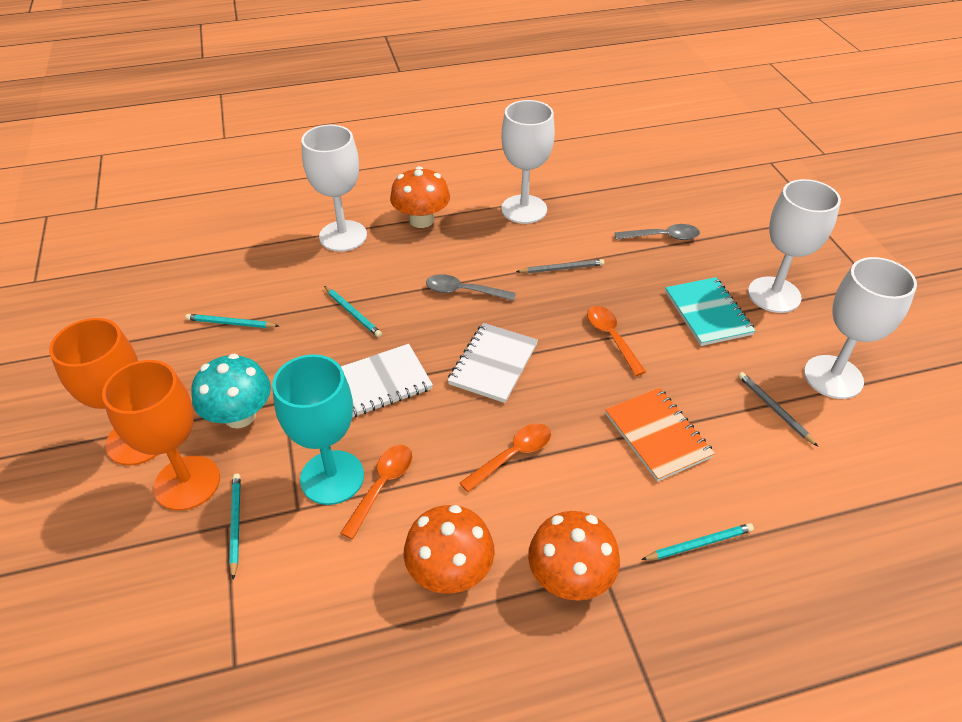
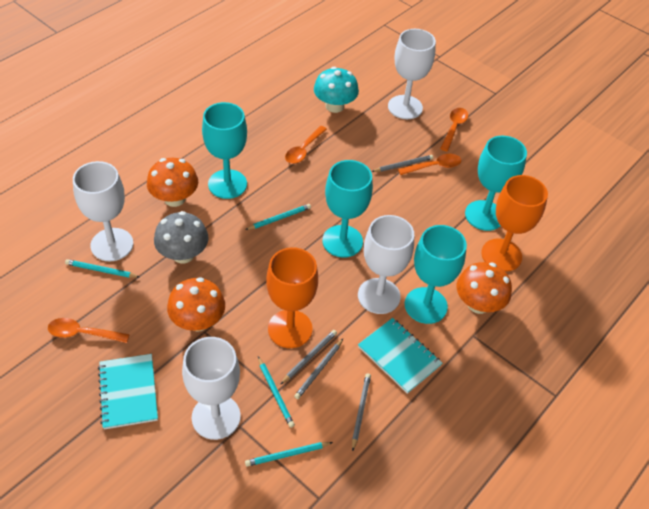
grey mushroom: 0 -> 1
grey pencil: 2 -> 4
grey spoon: 2 -> 0
orange notebook: 1 -> 0
orange spoon: 3 -> 4
turquoise goblet: 1 -> 4
turquoise notebook: 1 -> 2
white notebook: 2 -> 0

